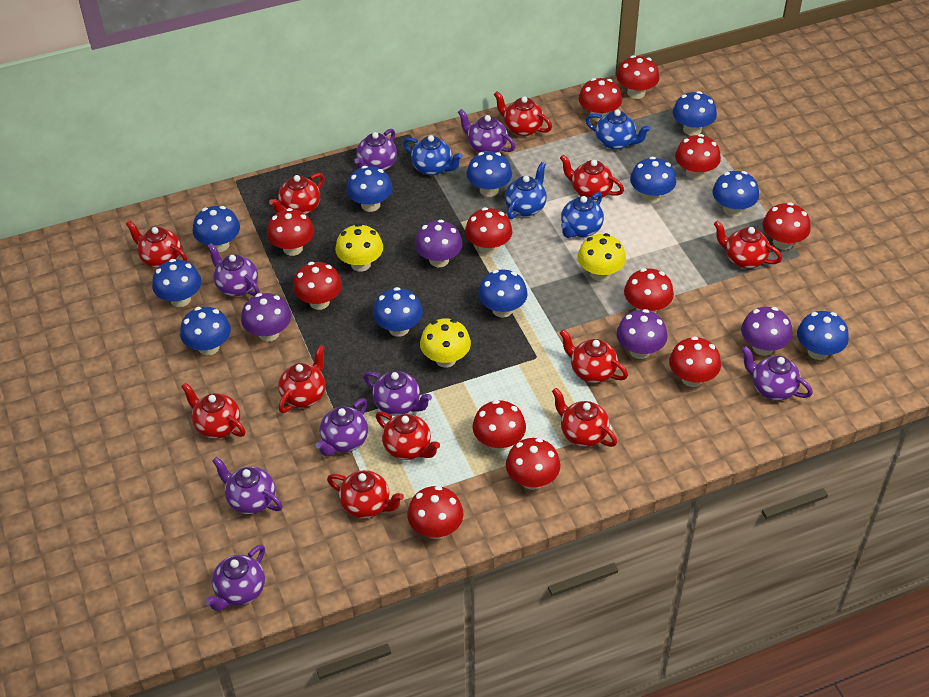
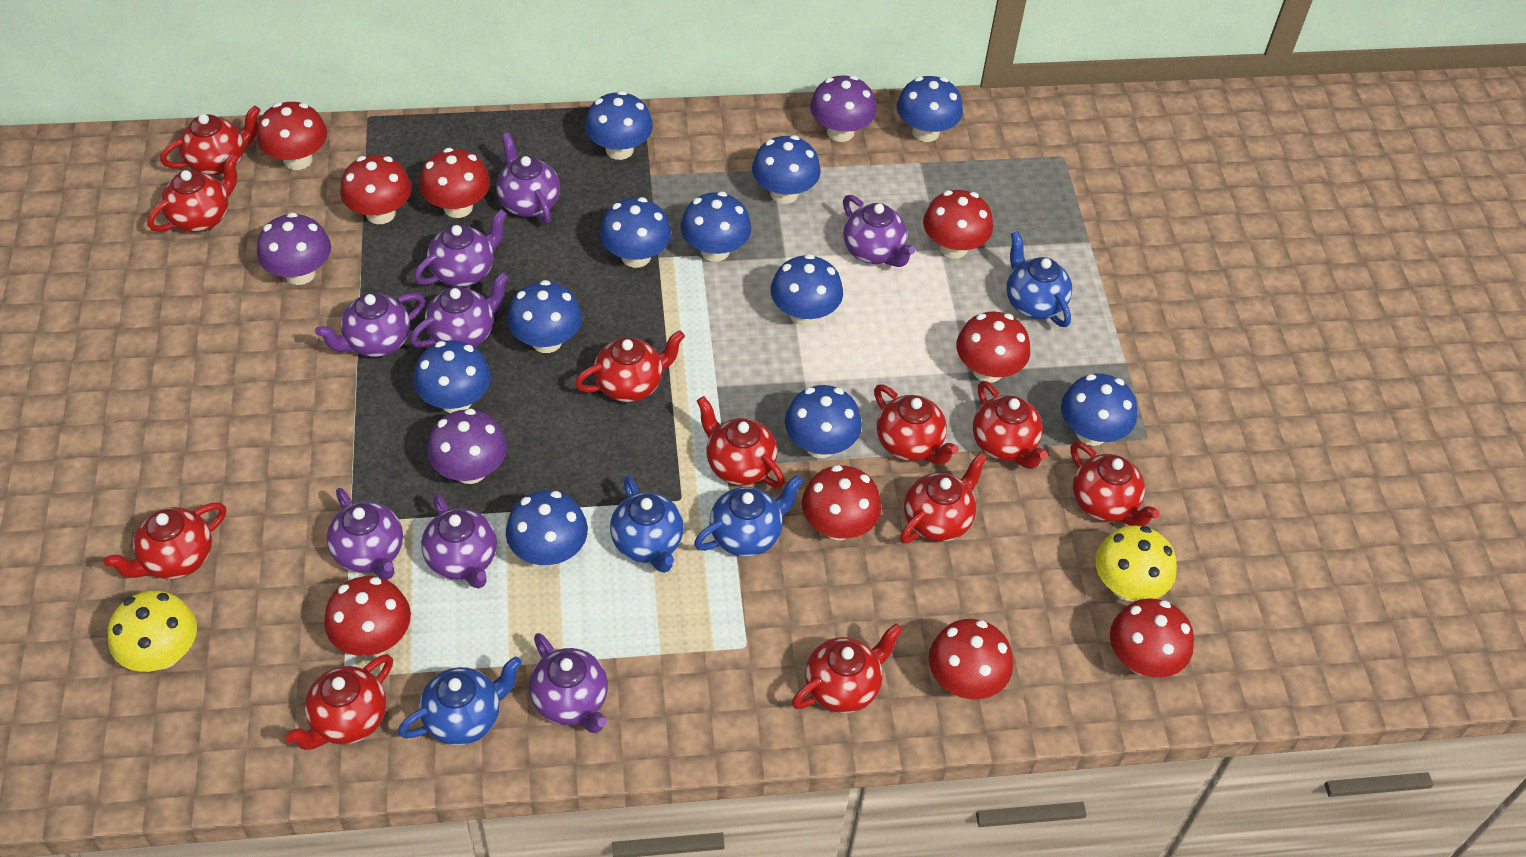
purple mushroom: 4 -> 3
red mushroom: 12 -> 9
yellow mushroom: 3 -> 2

